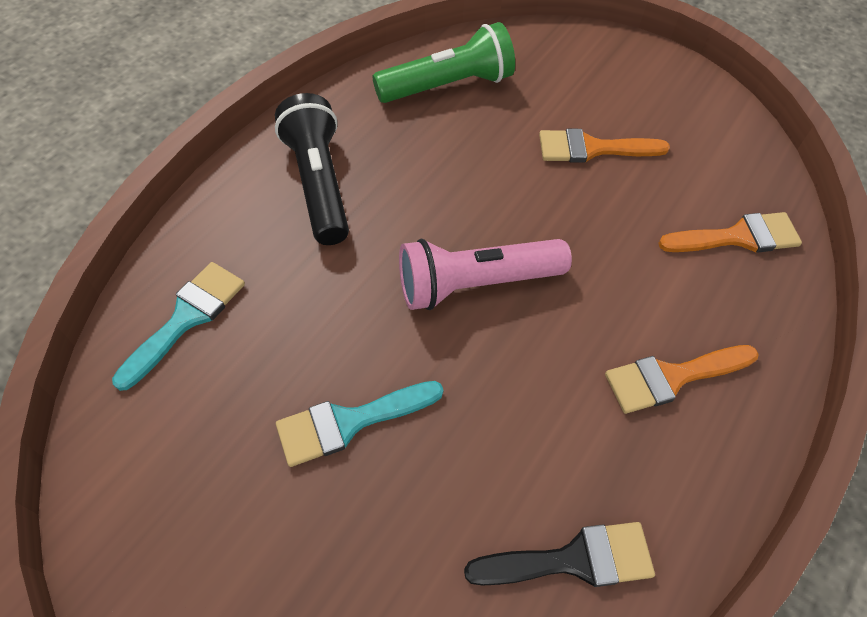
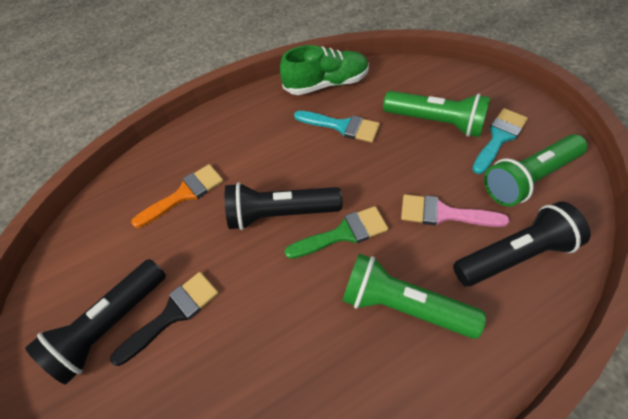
black flashlight: 1 -> 3
green brush: 0 -> 1
green flashlight: 1 -> 3
green shoe: 0 -> 1
orange brush: 3 -> 1
pink brush: 0 -> 1
pink flashlight: 1 -> 0

